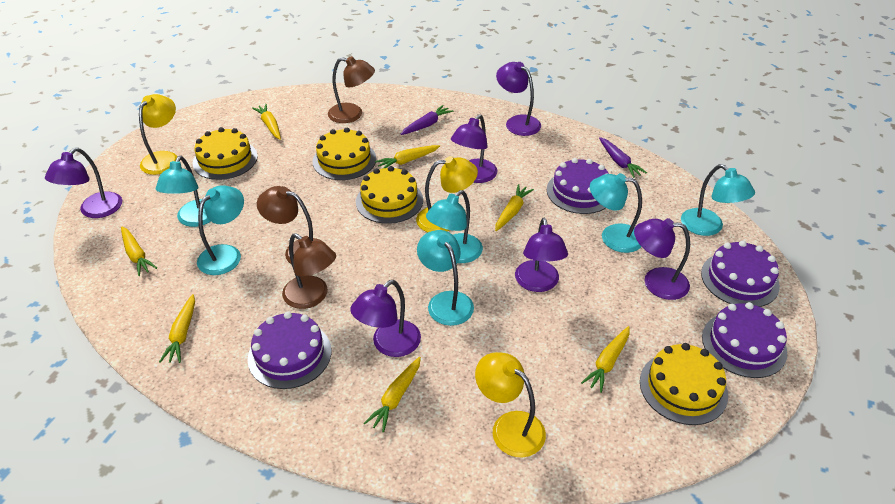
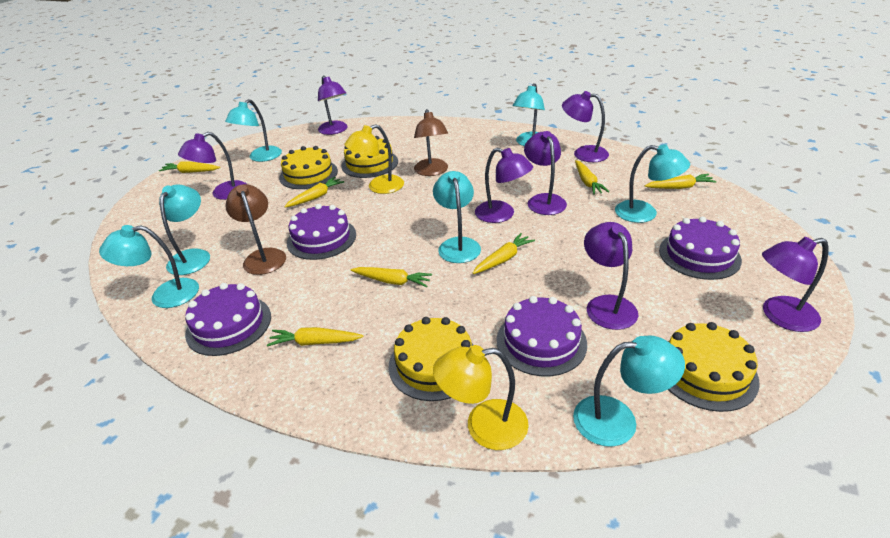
brown lamp: 3 -> 2
purple carrot: 2 -> 0
purple lamp: 6 -> 7
turquoise lamp: 6 -> 7
yellow lamp: 3 -> 2

